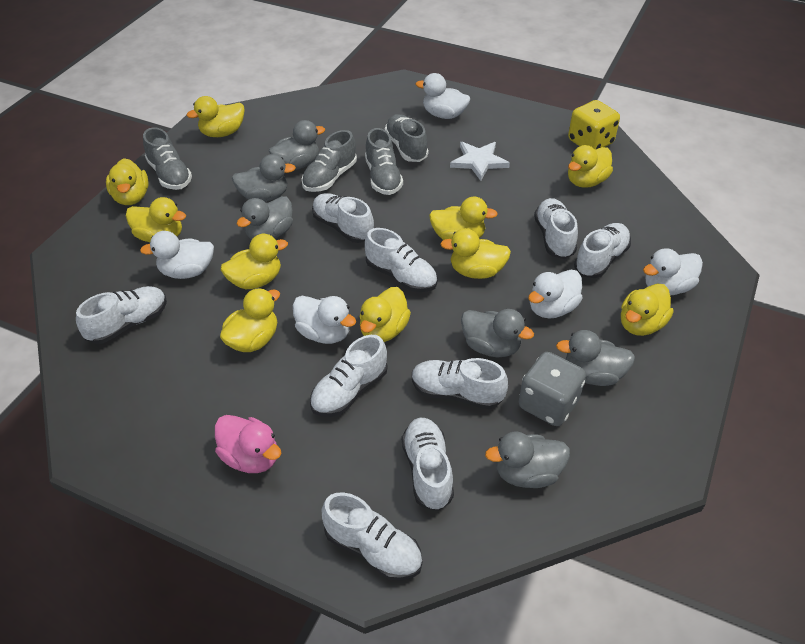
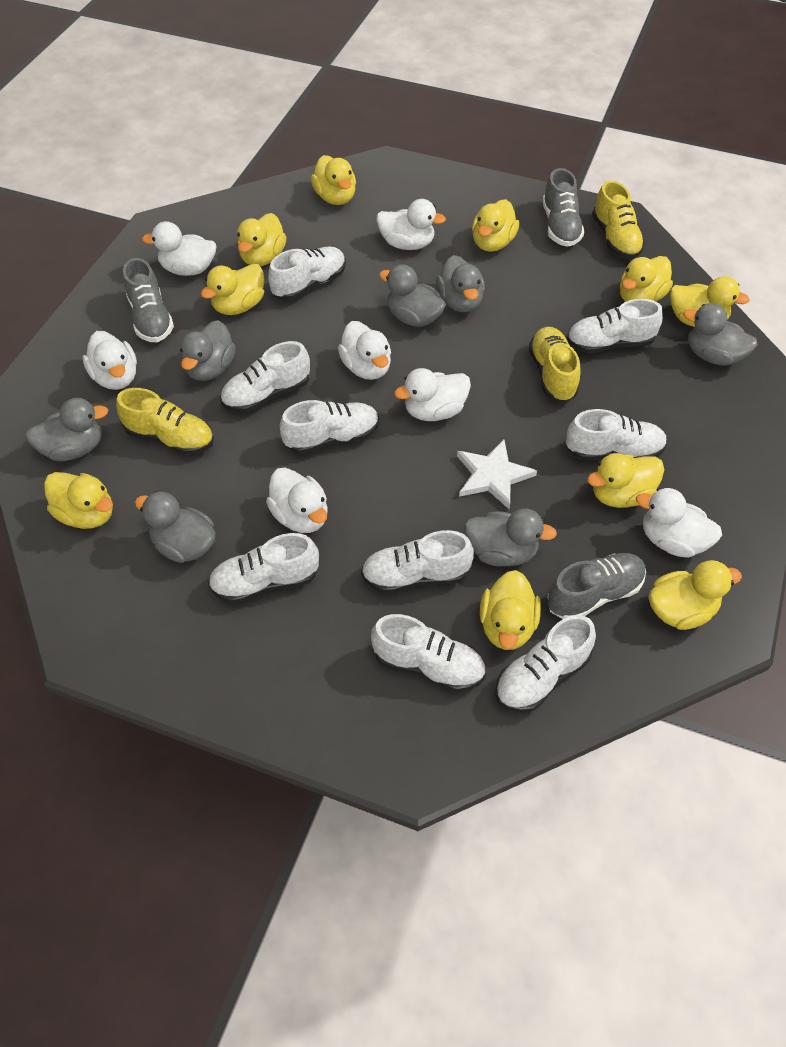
grey dice: 1 -> 0
grey duck: 6 -> 7
grey shoe: 4 -> 3
pink duck: 1 -> 0
white duck: 5 -> 7
yellow dice: 1 -> 0
yellow shoe: 0 -> 3

